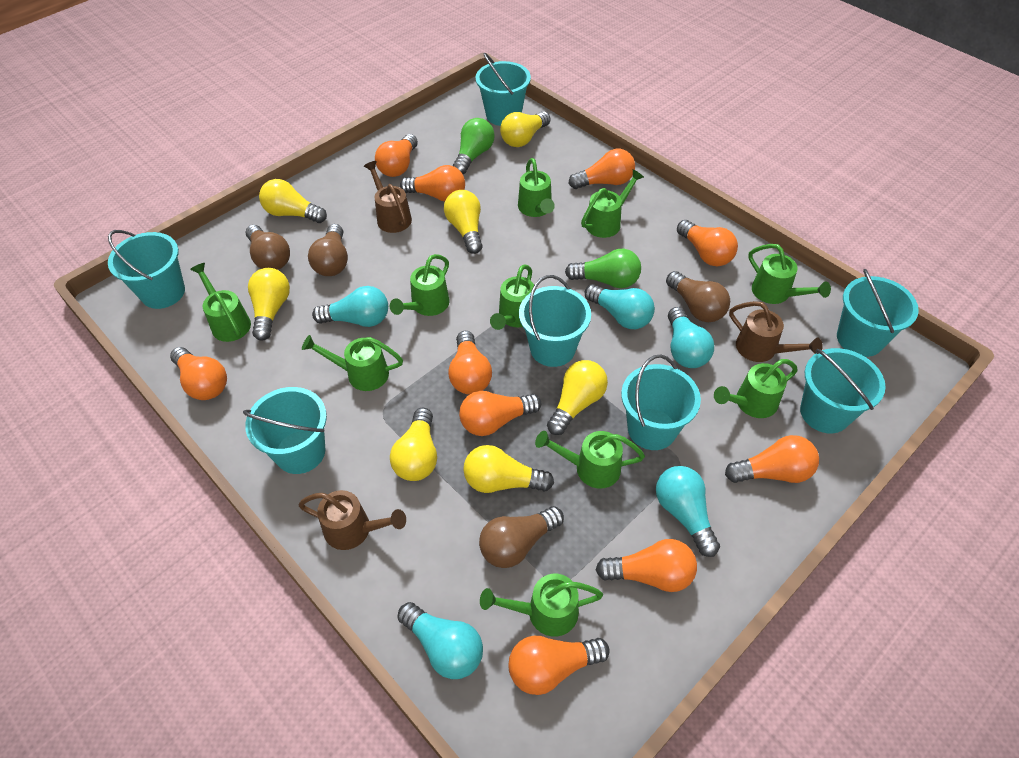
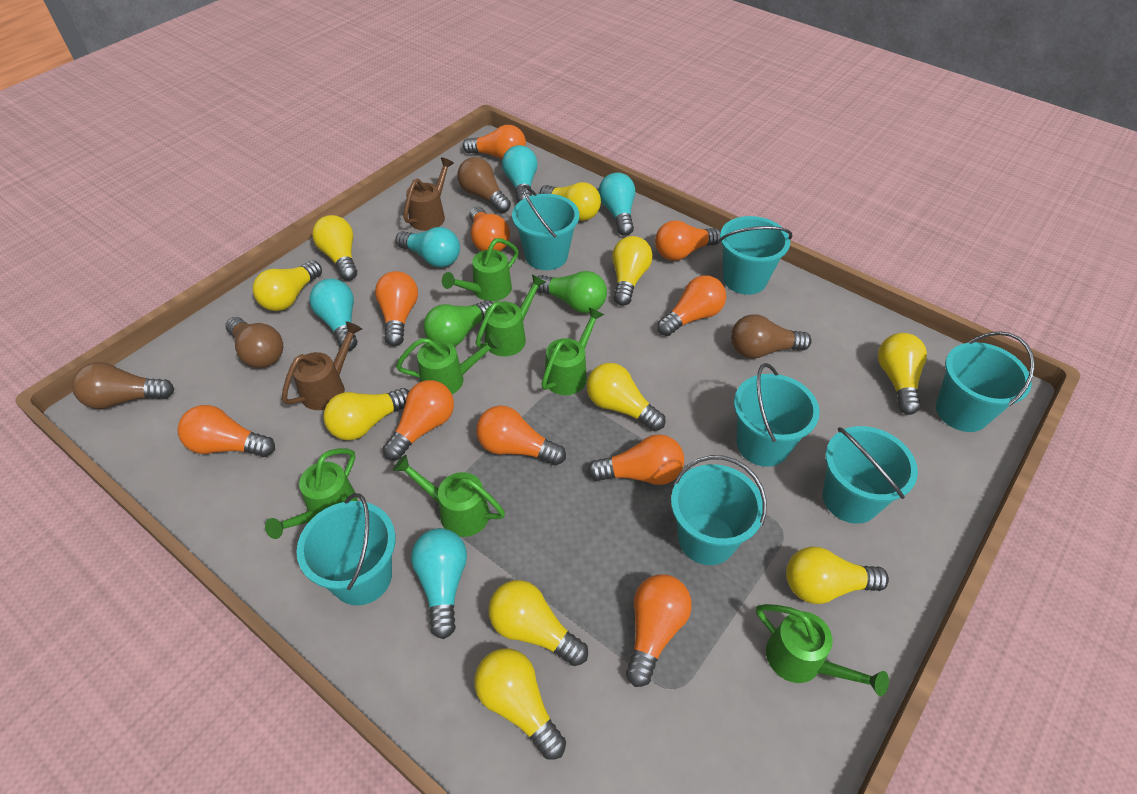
brown watering can: 3 -> 2
green watering can: 10 -> 7
yellow light bulb: 7 -> 10

